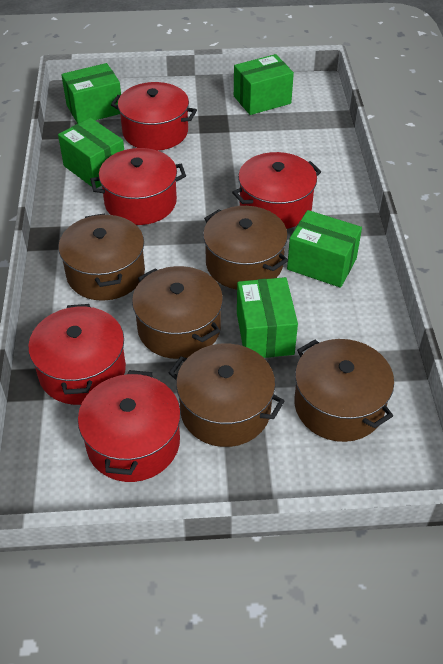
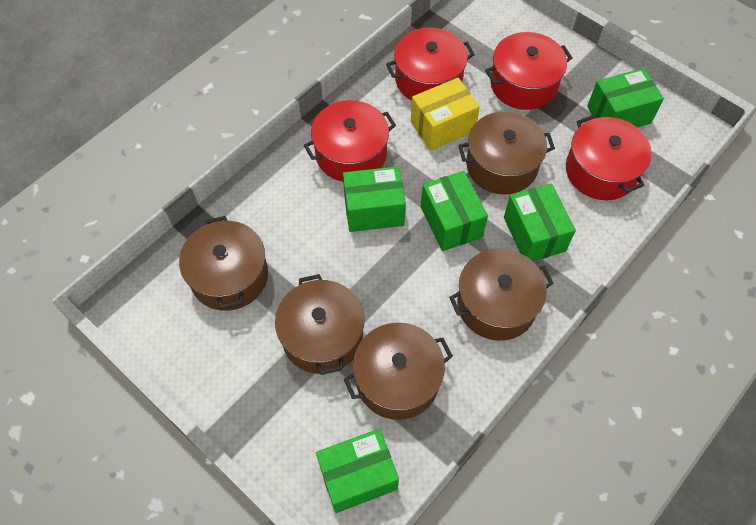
red pot: 5 -> 4
yellow box: 0 -> 1

